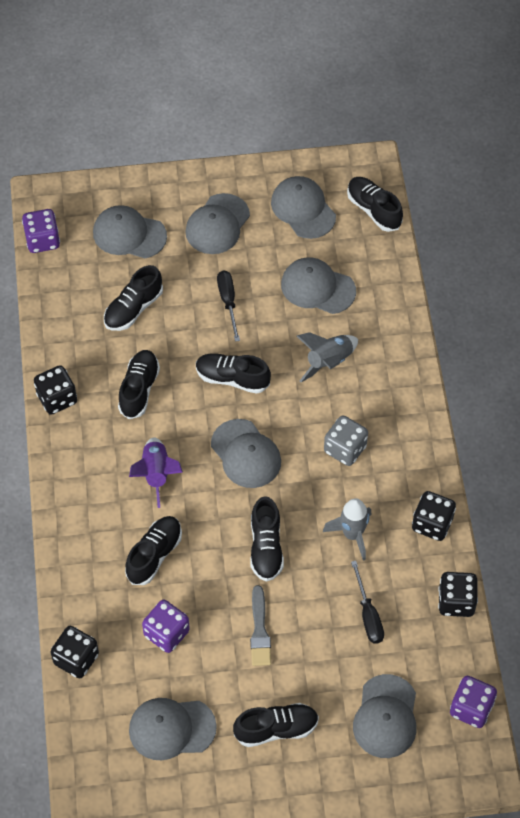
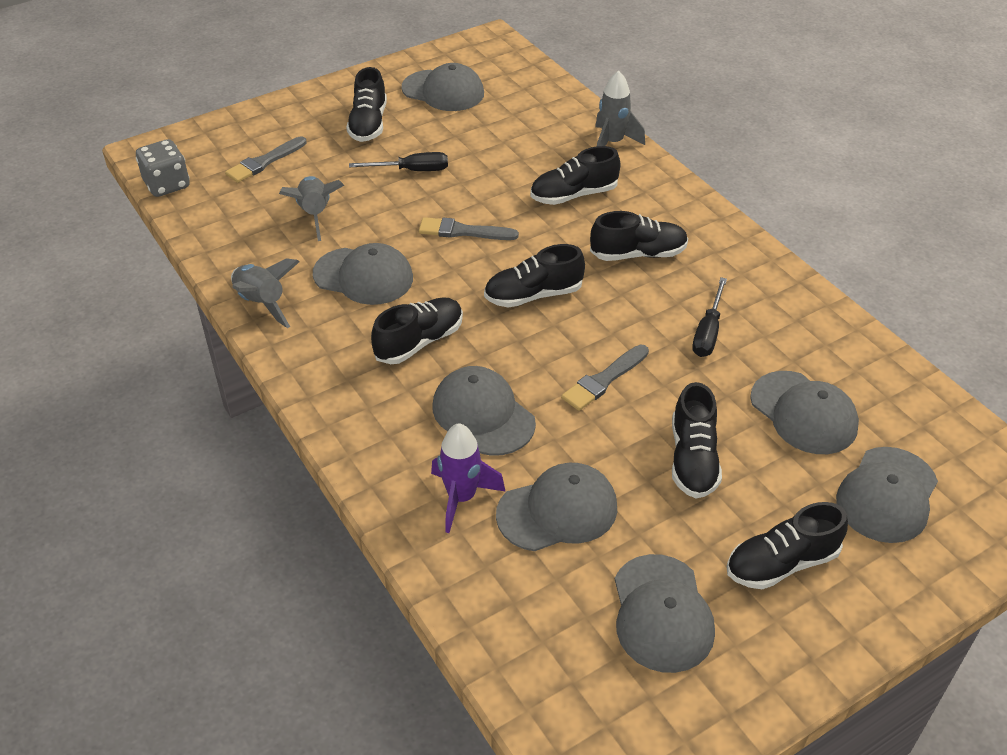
black dice: 4 -> 0
grey brush: 1 -> 3
grey rocket: 2 -> 3
purple dice: 3 -> 0

